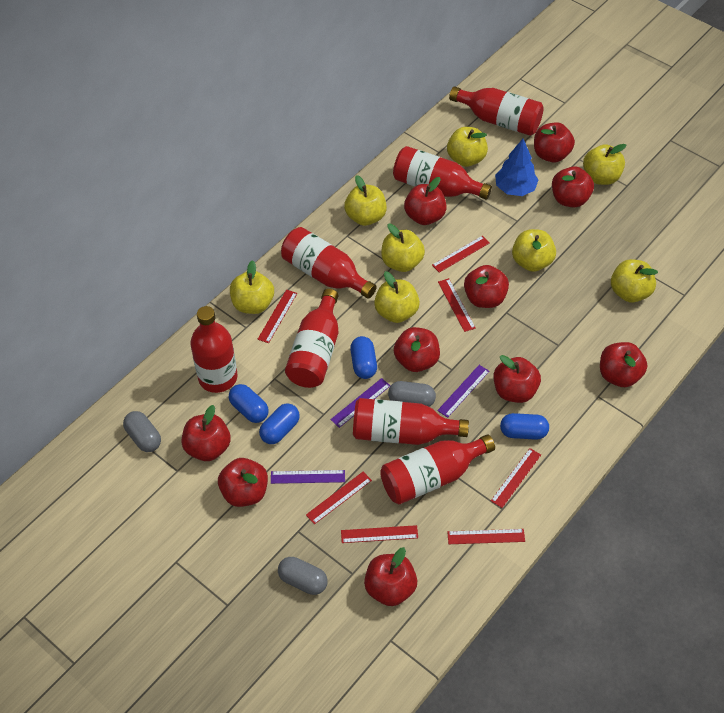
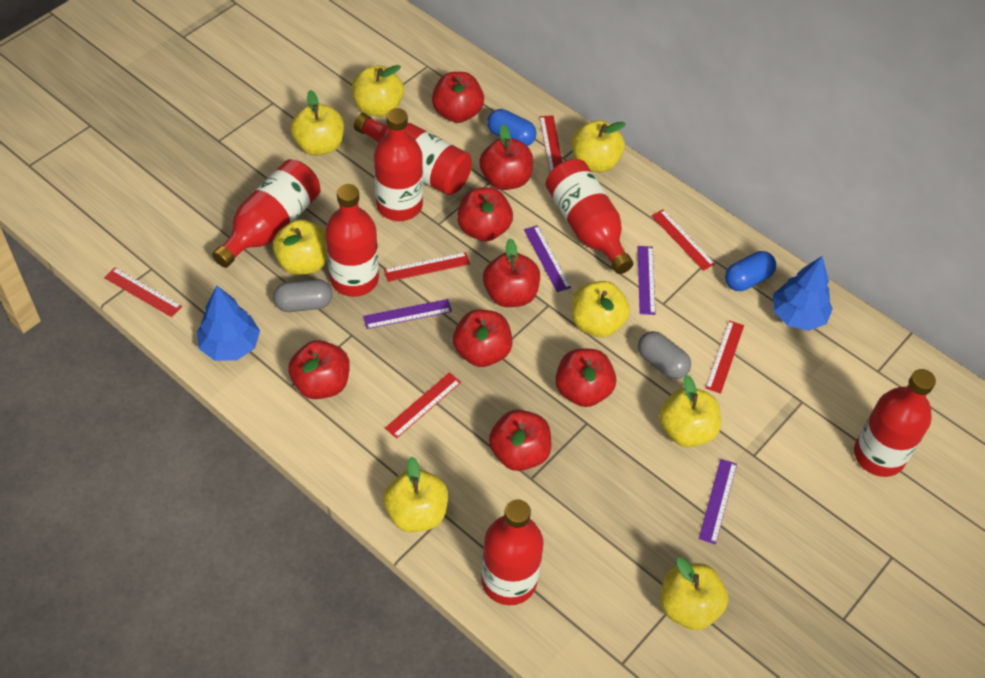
blue capsule: 4 -> 2
blue tree: 1 -> 2
grey capsule: 3 -> 2
purple ruler: 3 -> 4
red apple: 10 -> 8
red ruler: 7 -> 6

